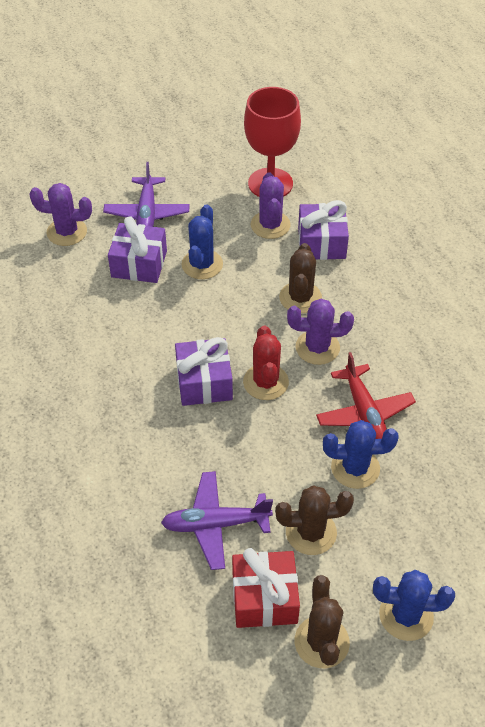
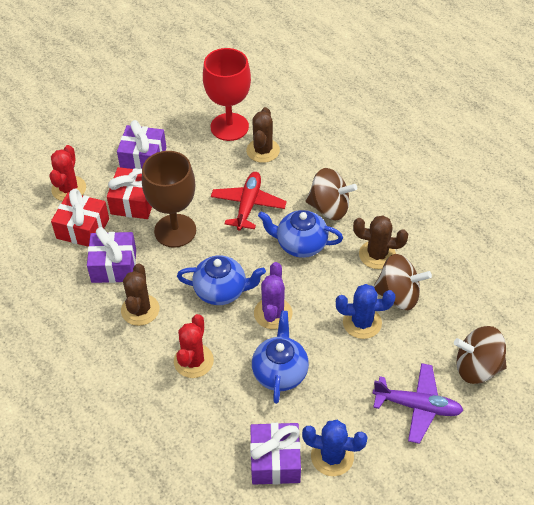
blue cactus: 3 -> 2
blue teapot: 0 -> 3
brown goblet: 0 -> 1
brown spinning top: 0 -> 3
purple cactus: 3 -> 1
purple plane: 2 -> 1
red cactus: 1 -> 2
red gift: 1 -> 2

